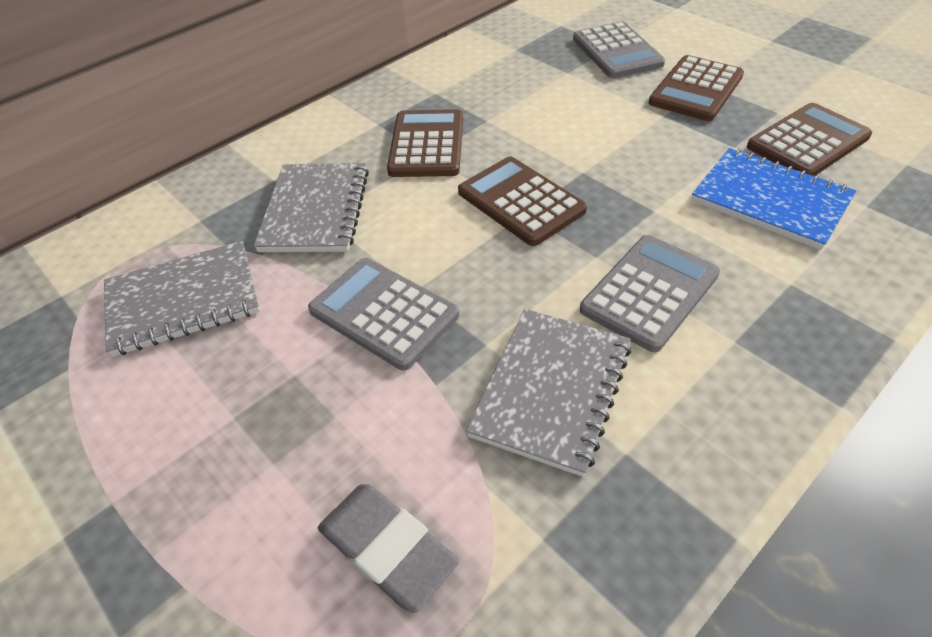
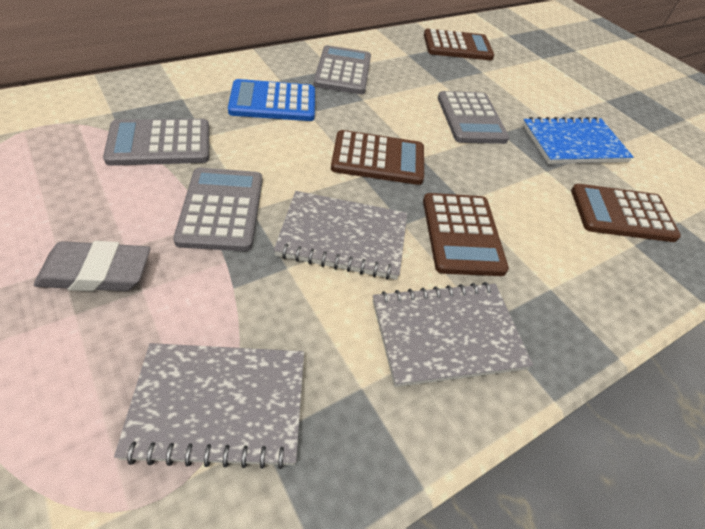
blue calculator: 0 -> 1
grey calculator: 3 -> 4

